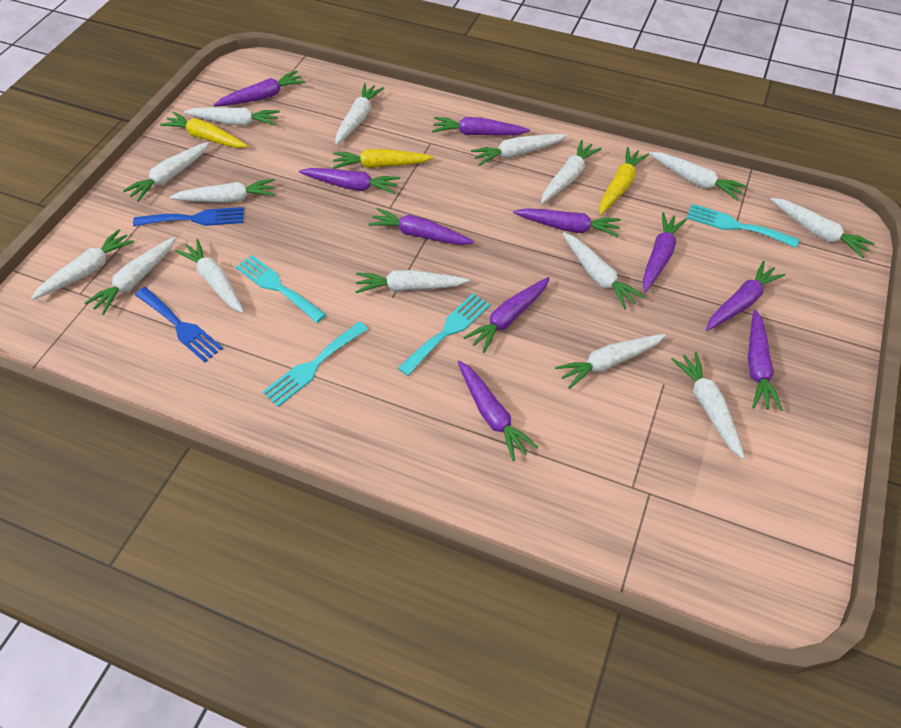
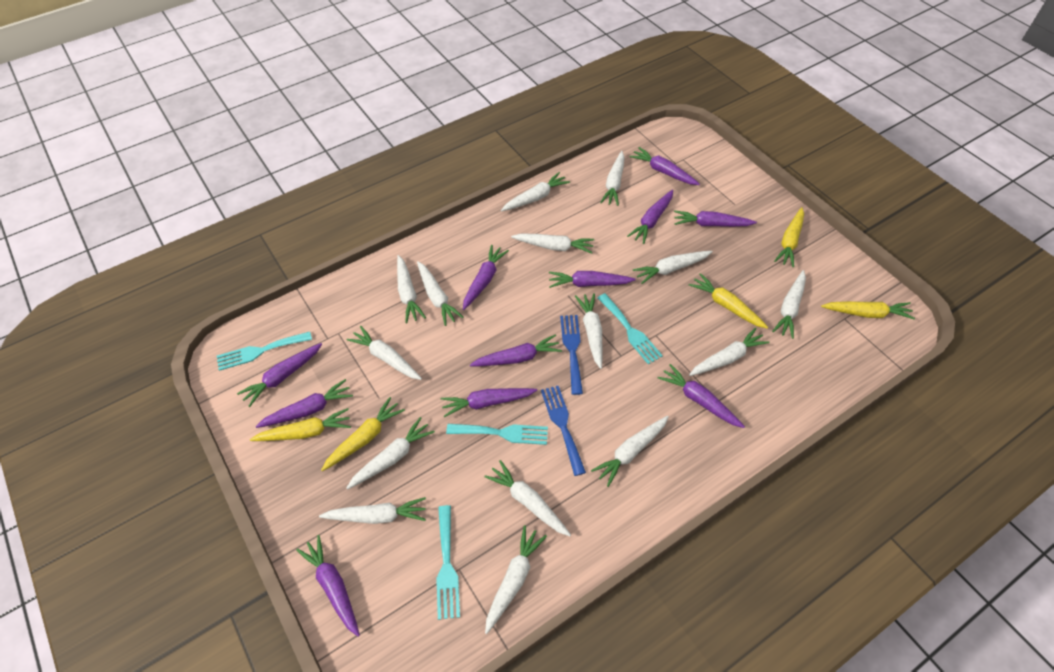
purple carrot: 10 -> 11
yellow carrot: 3 -> 5

